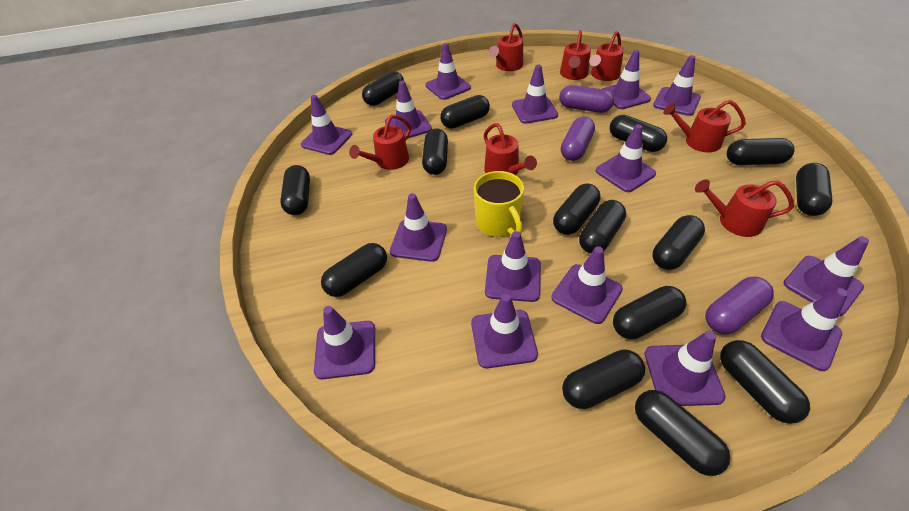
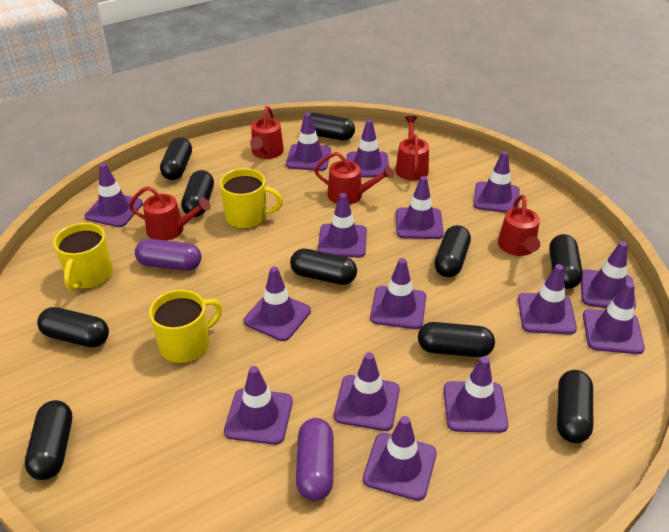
black capsule: 15 -> 10
purple capsule: 3 -> 2
red watering can: 7 -> 5
yellow mug: 1 -> 3

